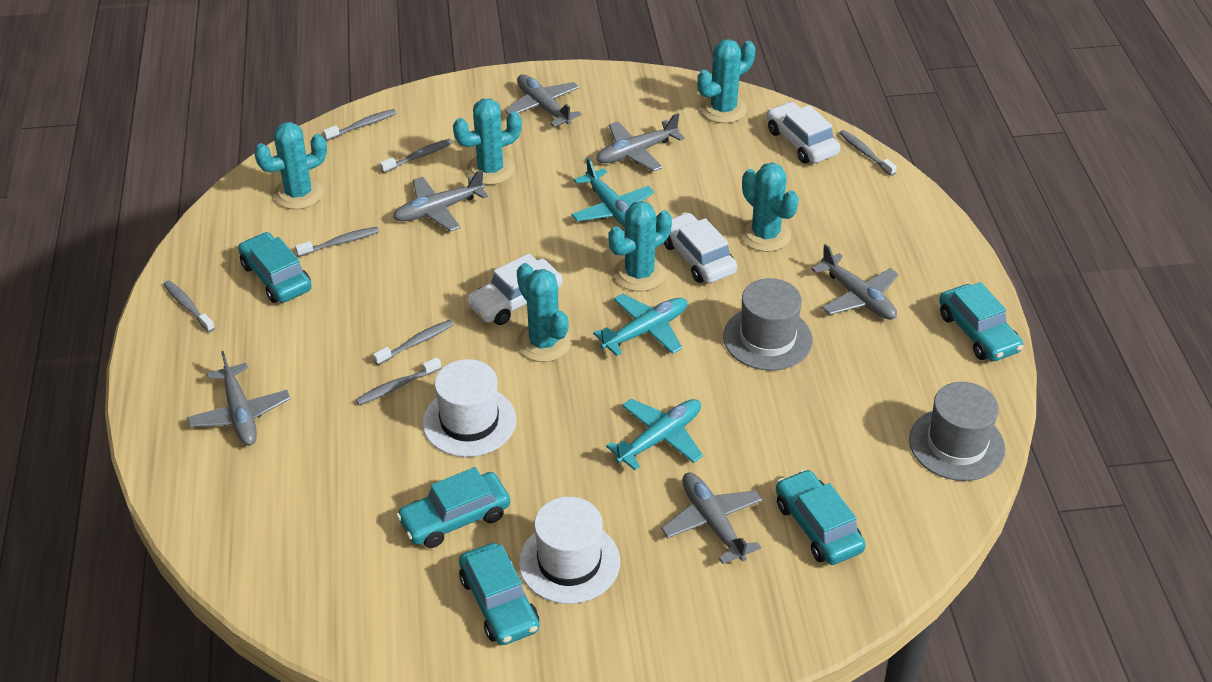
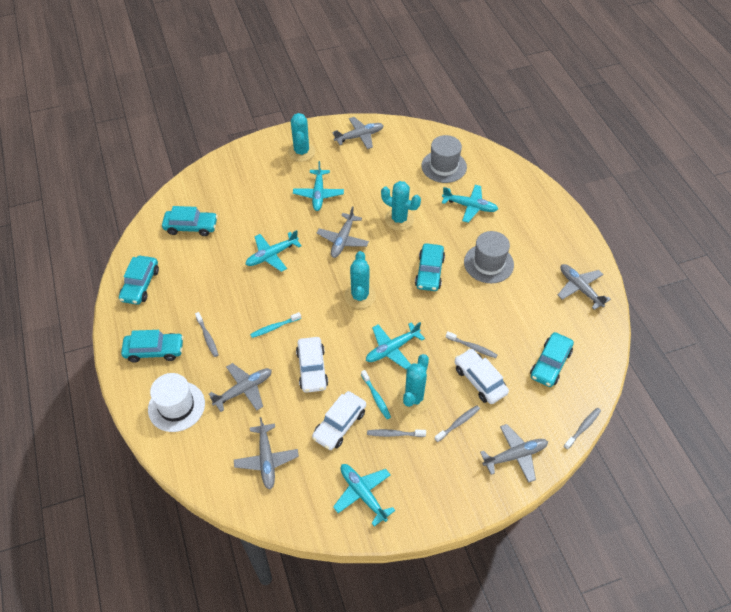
grey toothbrush: 7 -> 5
turquoise cactus: 6 -> 4
turquoise plane: 3 -> 5
turquoise toothbrush: 0 -> 2
white hat: 2 -> 1

